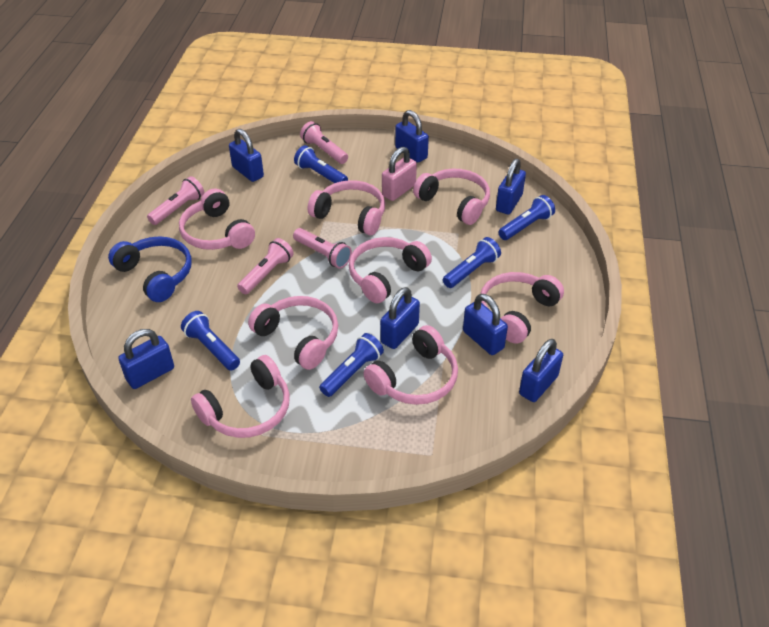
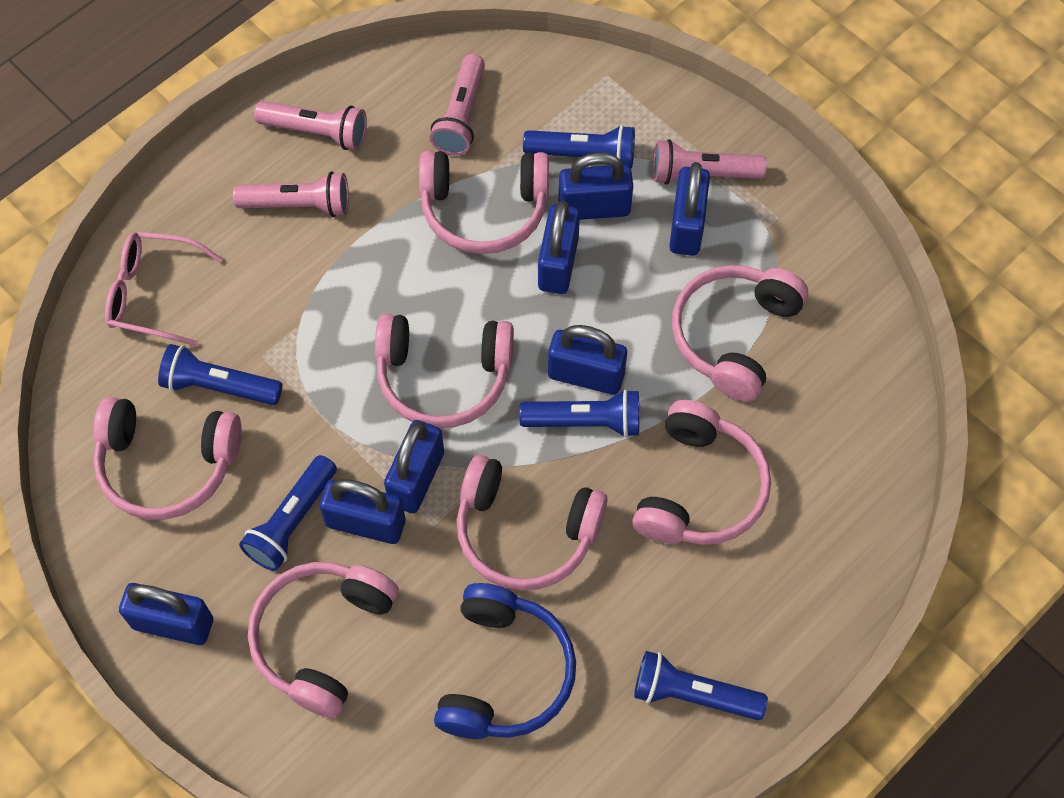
pink glasses: 0 -> 1
pink headphones: 8 -> 7
pink padlock: 1 -> 0

